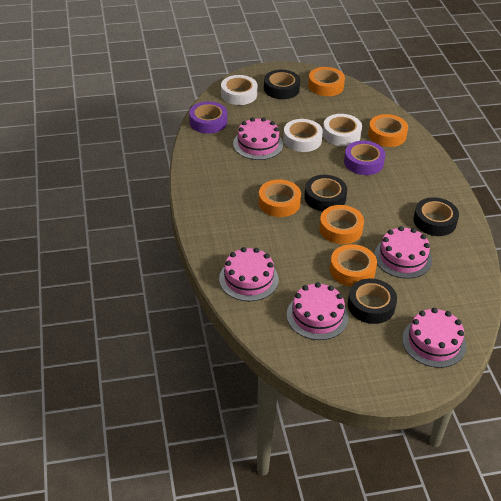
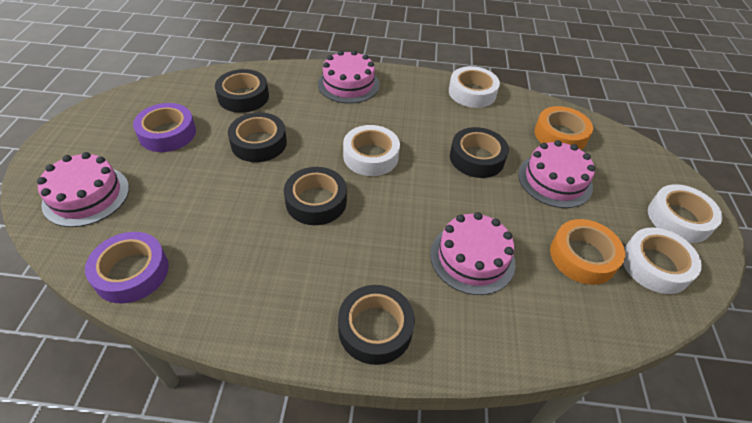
black tape: 4 -> 5
orange tape: 5 -> 2
pink cake: 5 -> 4
white tape: 3 -> 4

